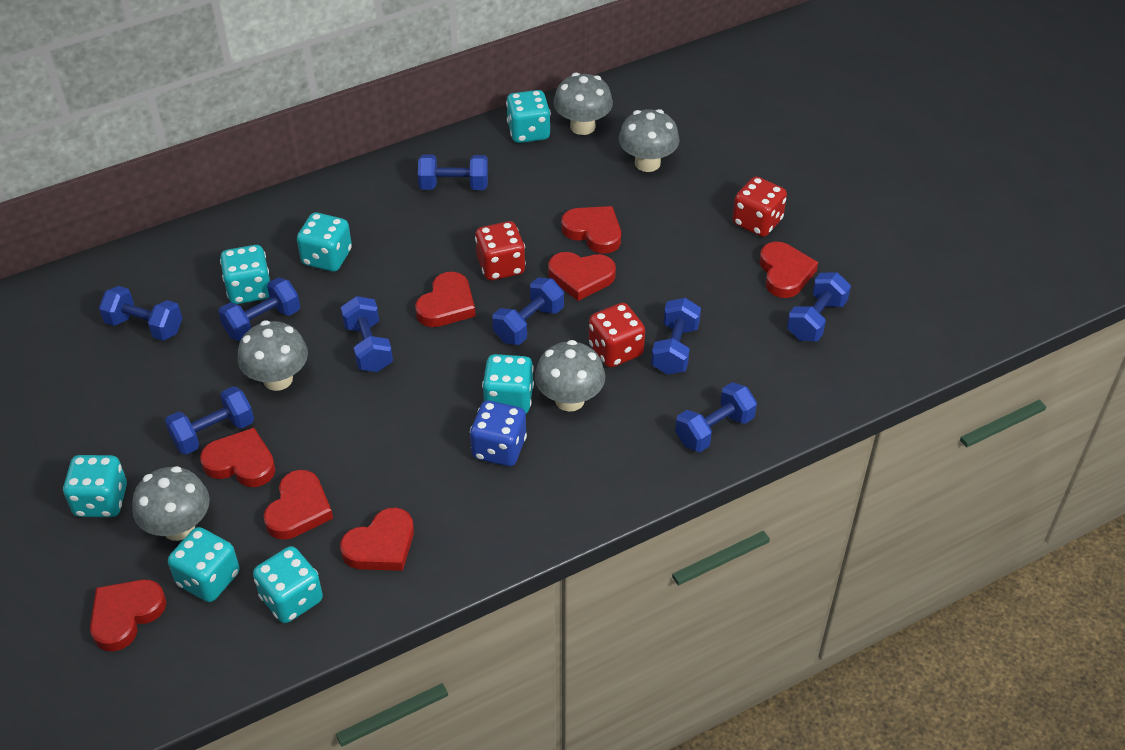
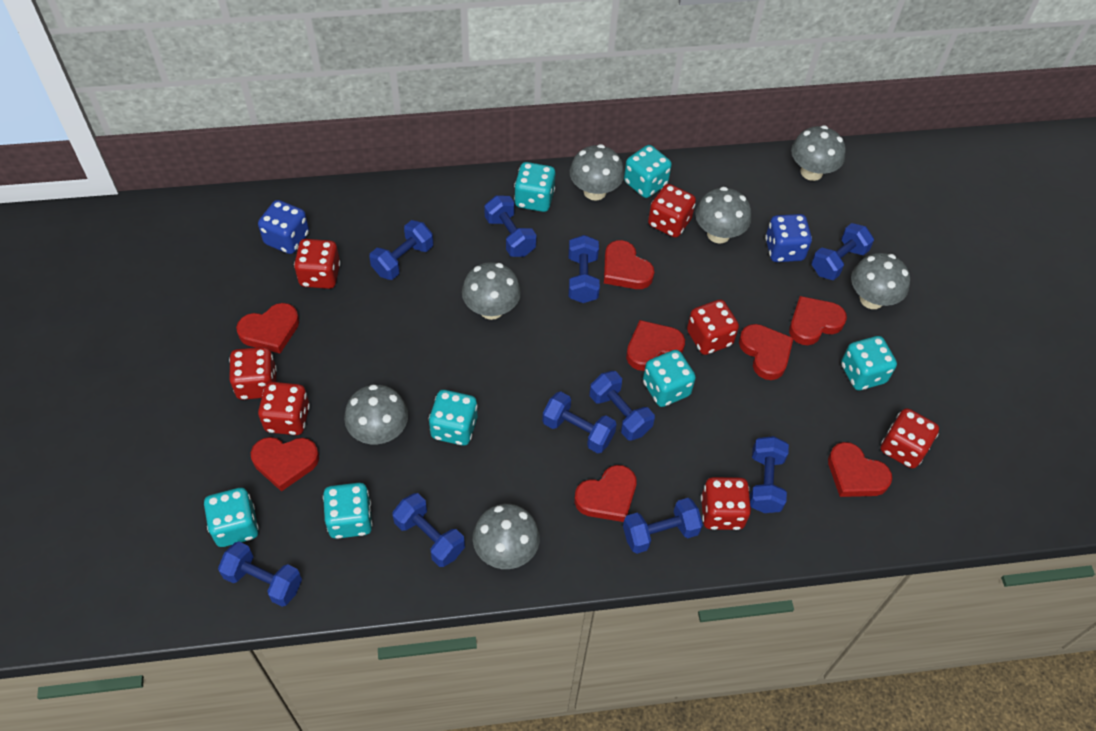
blue dice: 1 -> 2
blue dumbbell: 9 -> 10
grey mushroom: 5 -> 7
red dice: 3 -> 7

